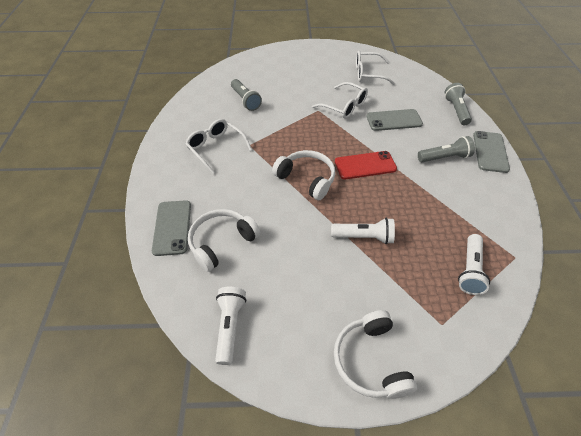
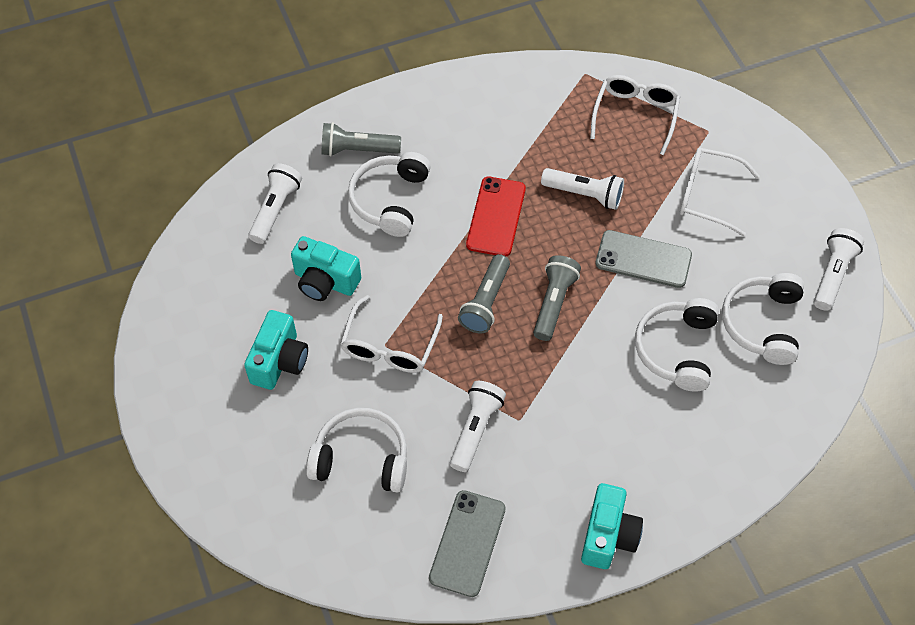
grey phone: 3 -> 2
turquoise camera: 0 -> 3
white flashlight: 3 -> 4
white headphones: 3 -> 4

